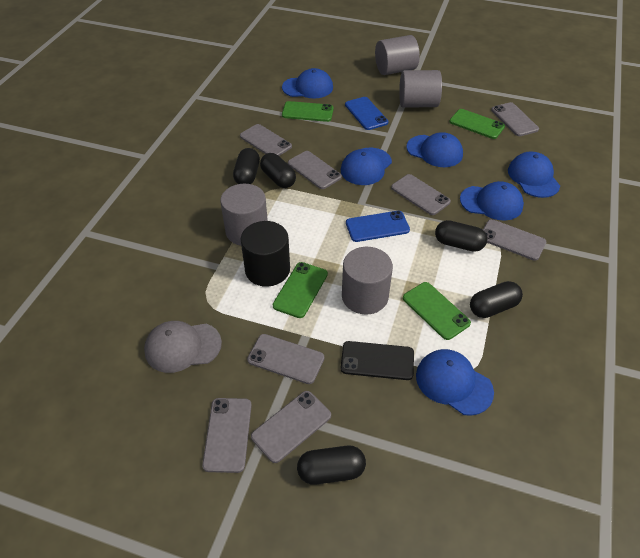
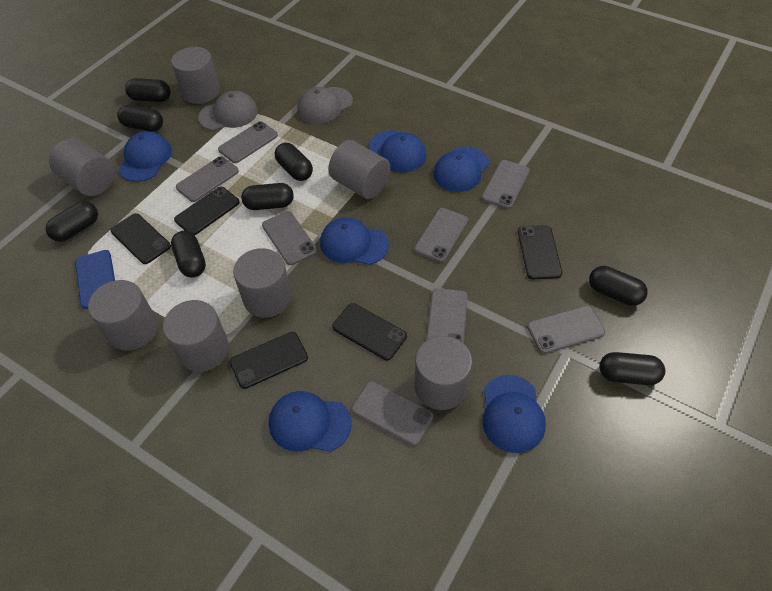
black capsule: 5 -> 8
black cylinder: 1 -> 0
black phone: 1 -> 5
blue phone: 2 -> 1
green phone: 4 -> 0
grey cap: 1 -> 2
grey cylinder: 4 -> 7

